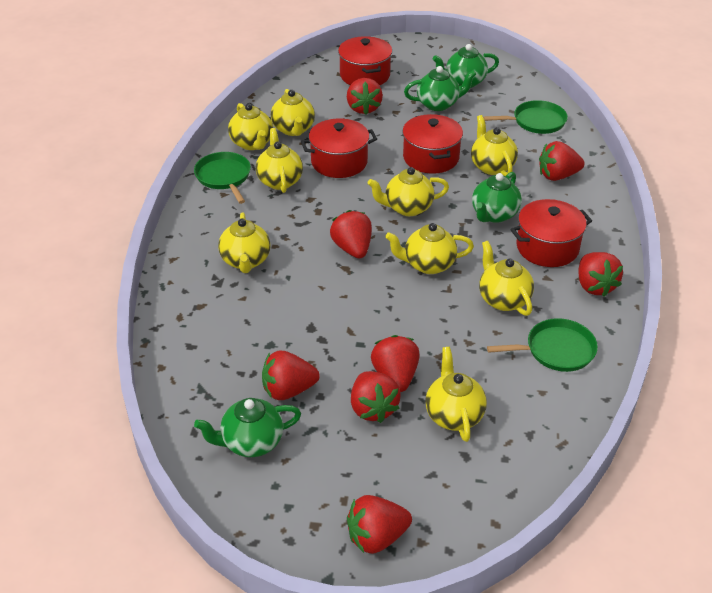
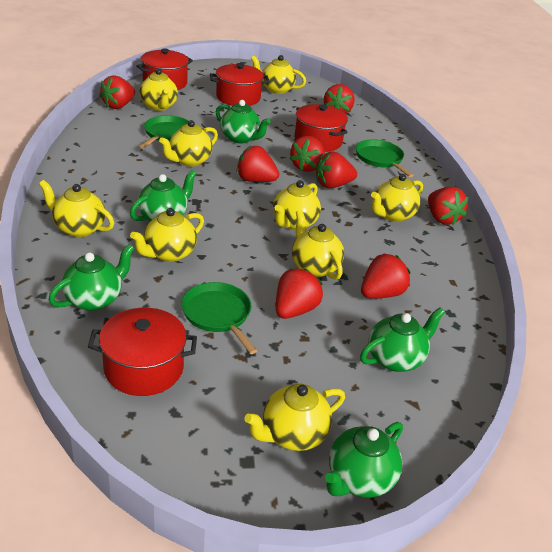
green teapot: 4 -> 5

